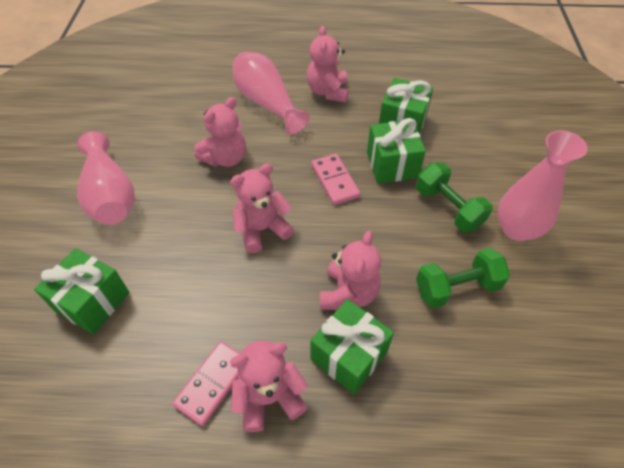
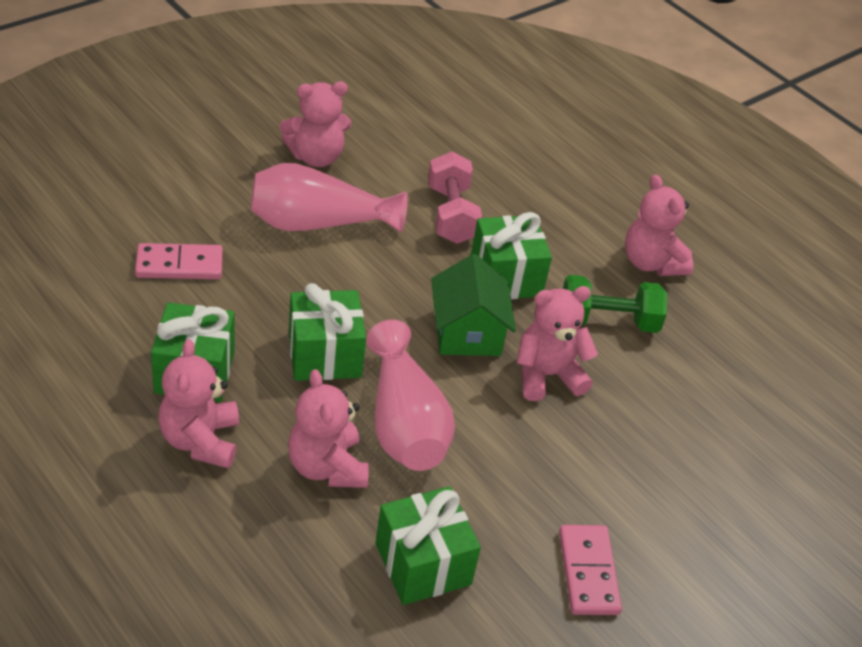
green dumbbell: 2 -> 1
green house: 0 -> 1
pink dumbbell: 0 -> 1
pink vase: 3 -> 2

